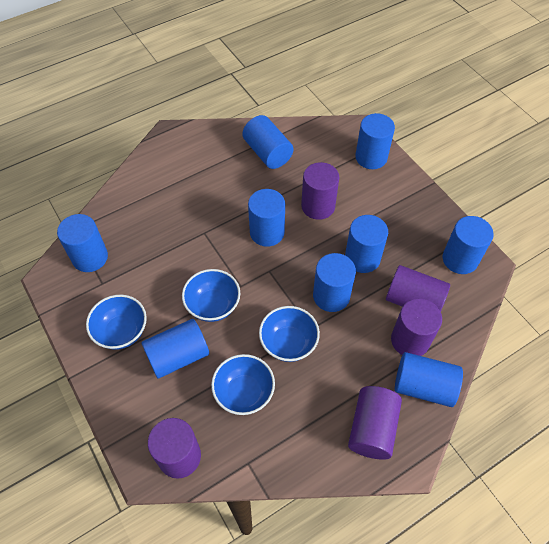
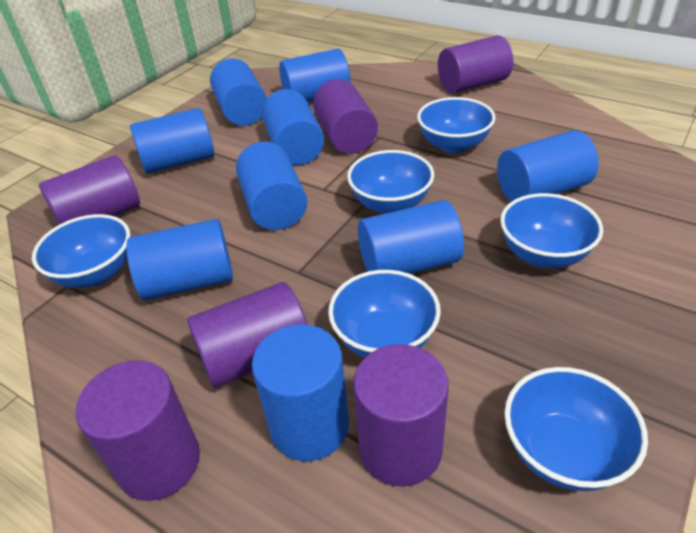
blue bowl: 4 -> 6
purple cylinder: 5 -> 6

